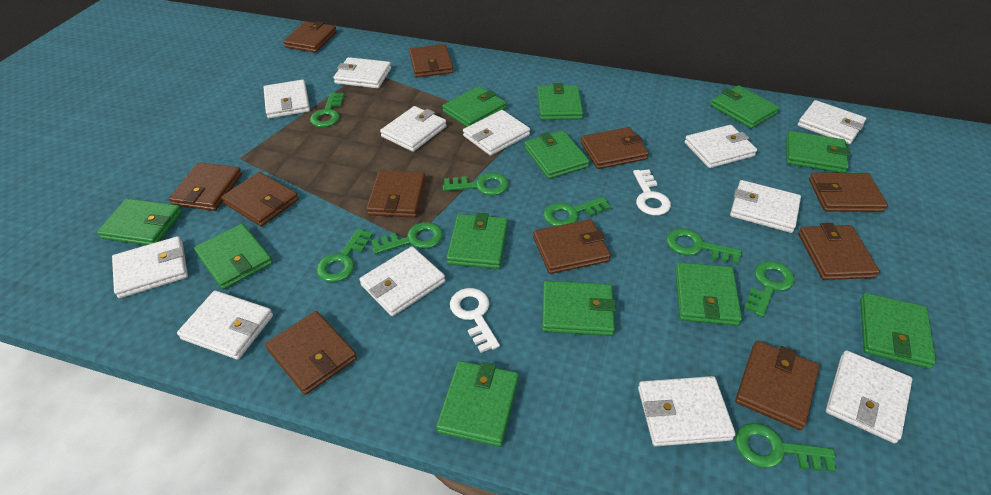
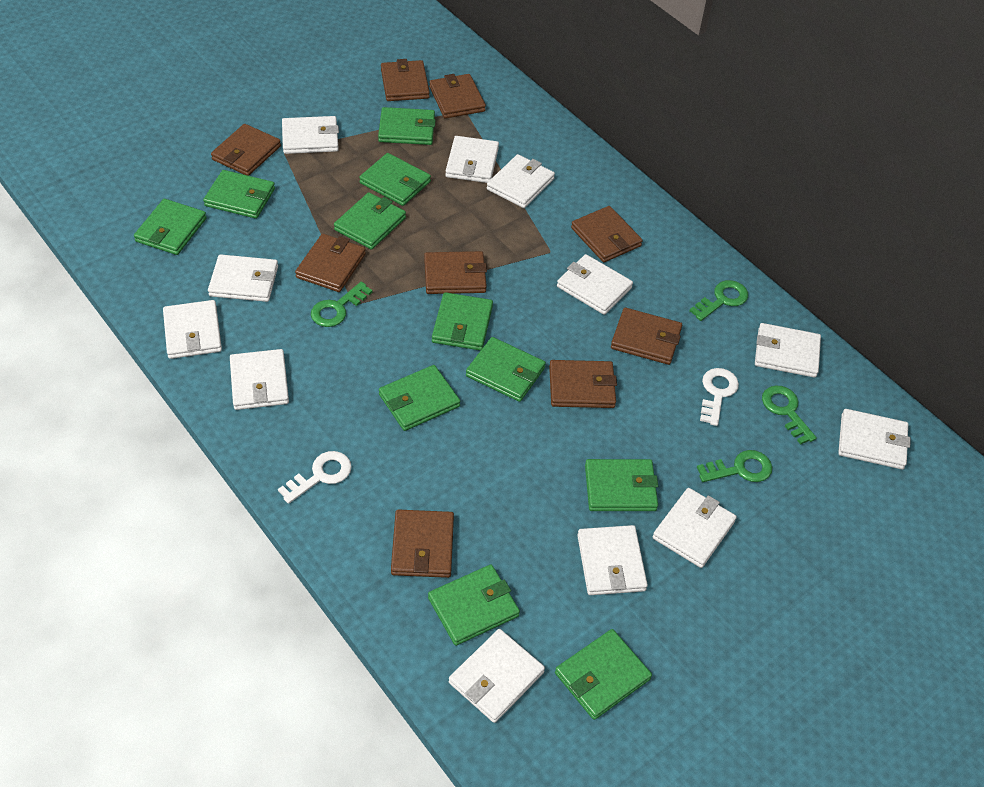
brown wallet: 11 -> 9
green key: 8 -> 4
green wallet: 12 -> 11

